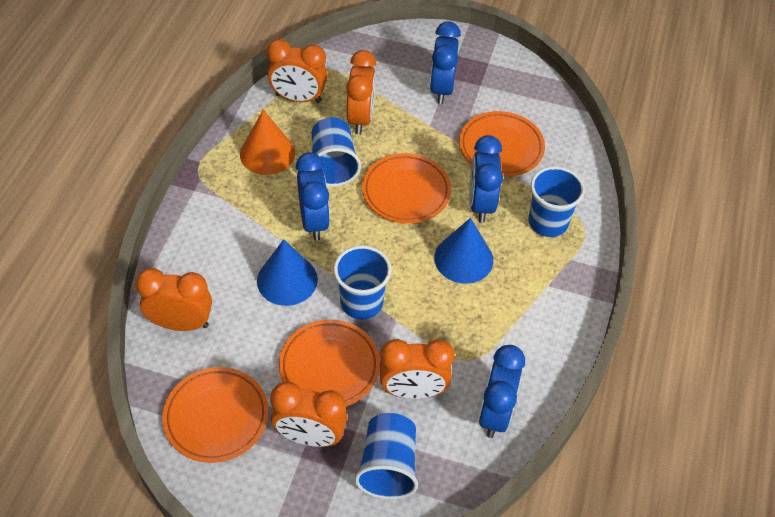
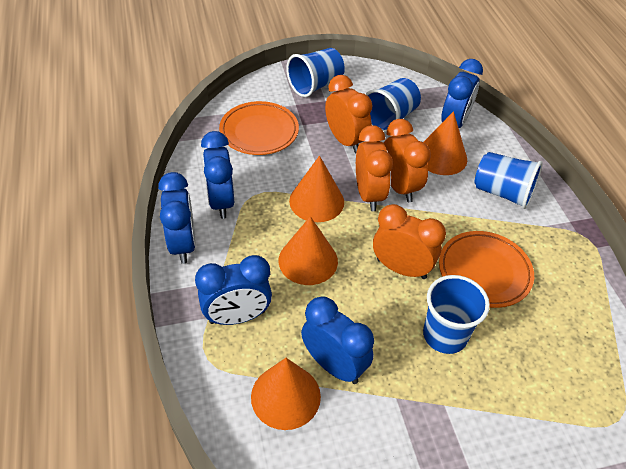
blue clock: 4 -> 5
blue cone: 2 -> 0
orange clock: 5 -> 4
orange cone: 1 -> 4
orange plate: 4 -> 2

